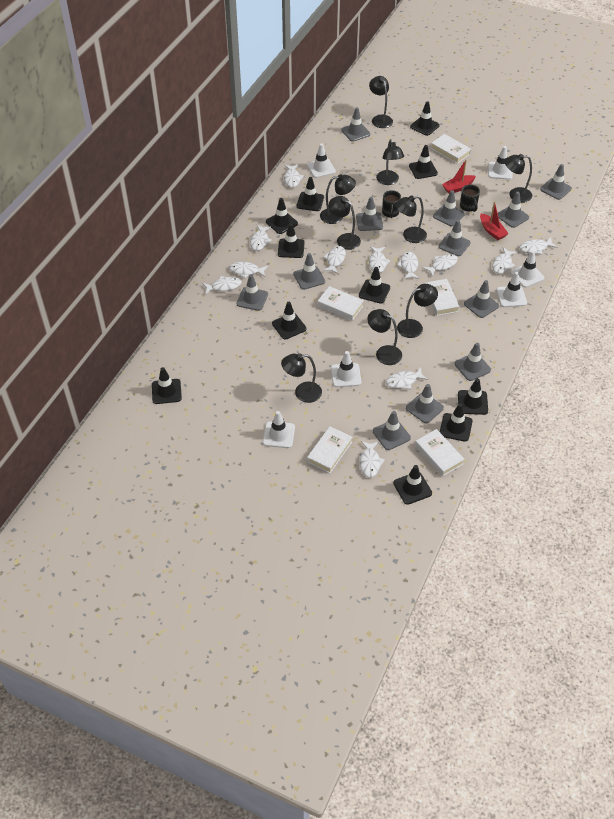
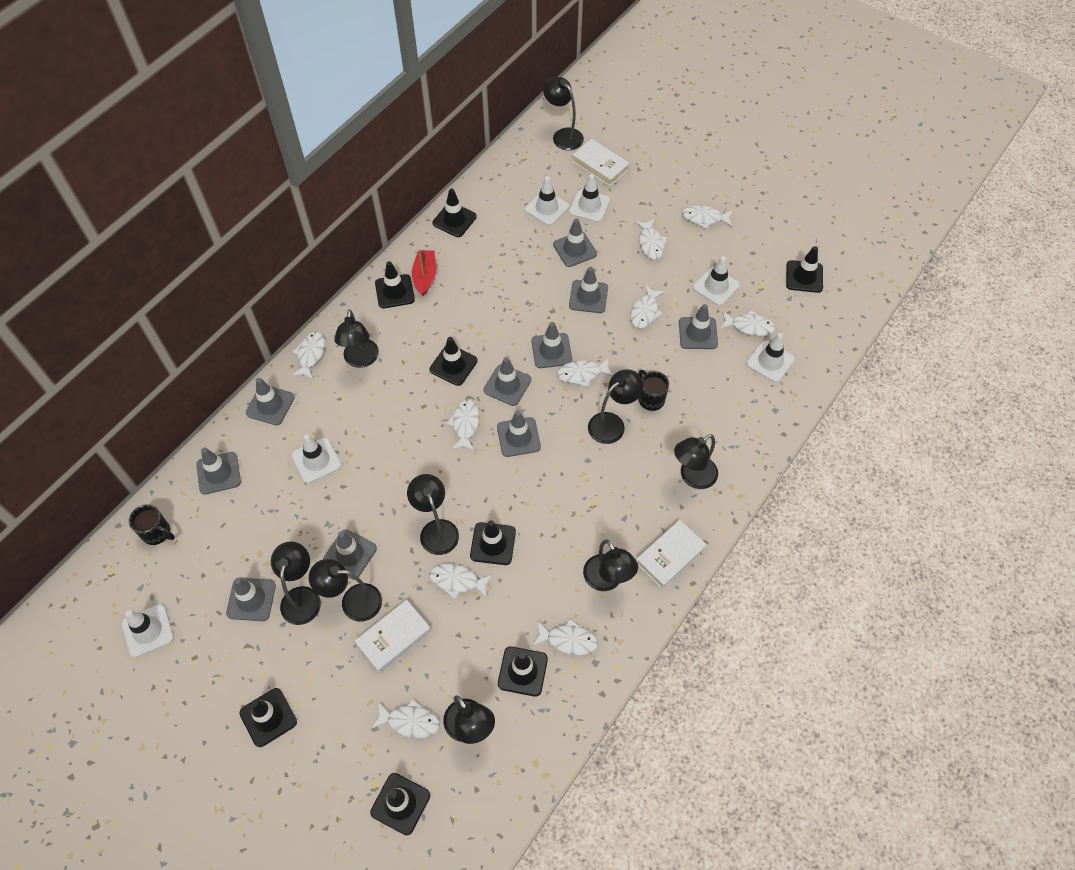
black traffic cone: 11 -> 8
grey traffic cone: 12 -> 10
red boat: 2 -> 1
white book: 5 -> 3
white fish: 12 -> 10

